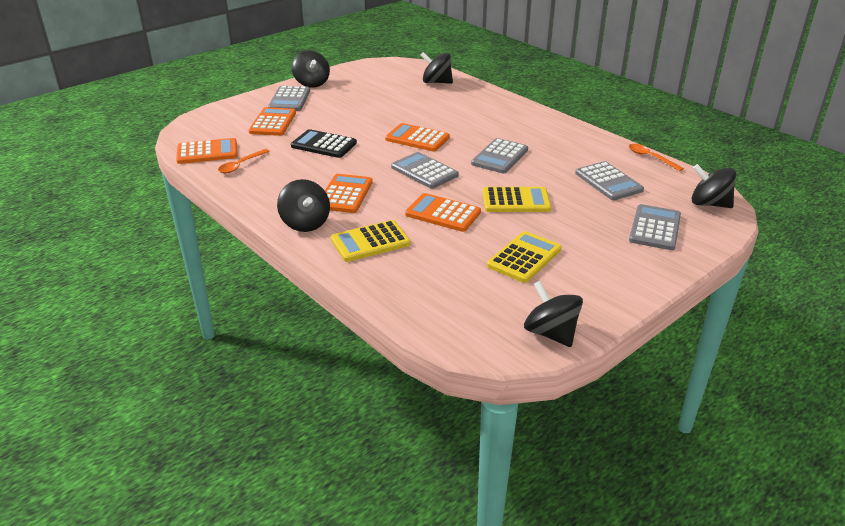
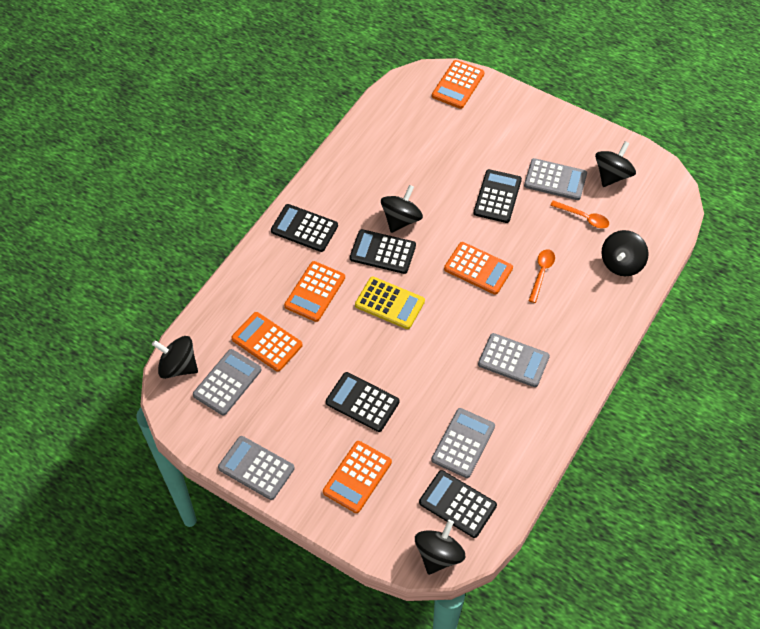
black calculator: 1 -> 5
yellow calculator: 3 -> 1

